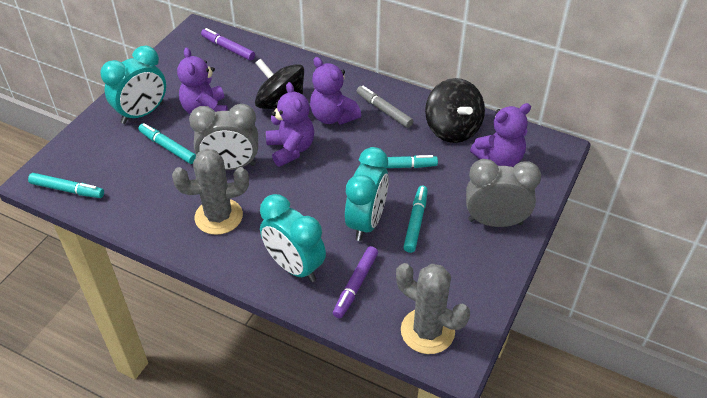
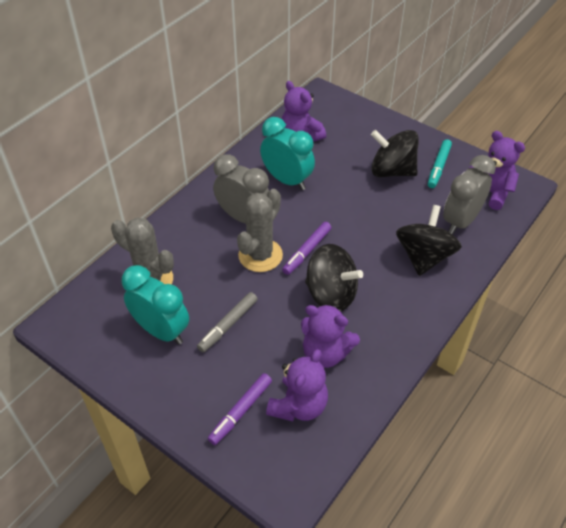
black spinning top: 2 -> 3
turquoise clock: 3 -> 2
turquoise marker: 4 -> 1

